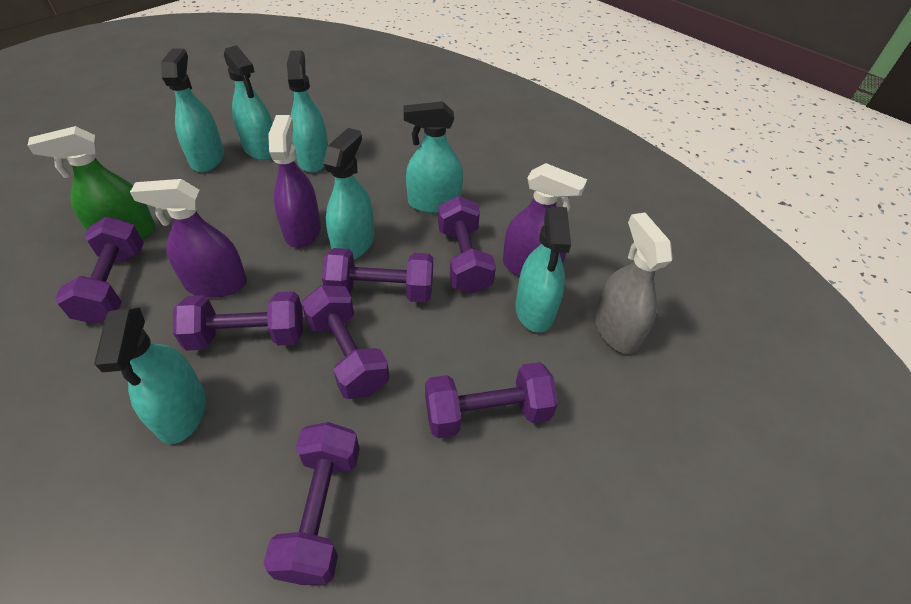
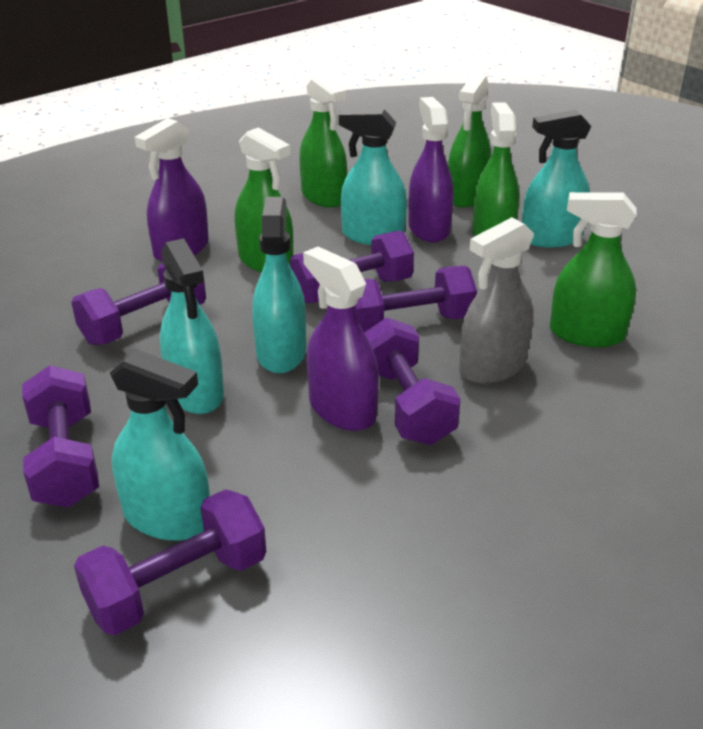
green spray bottle: 1 -> 5
purple dumbbell: 7 -> 6
turquoise spray bottle: 7 -> 5

